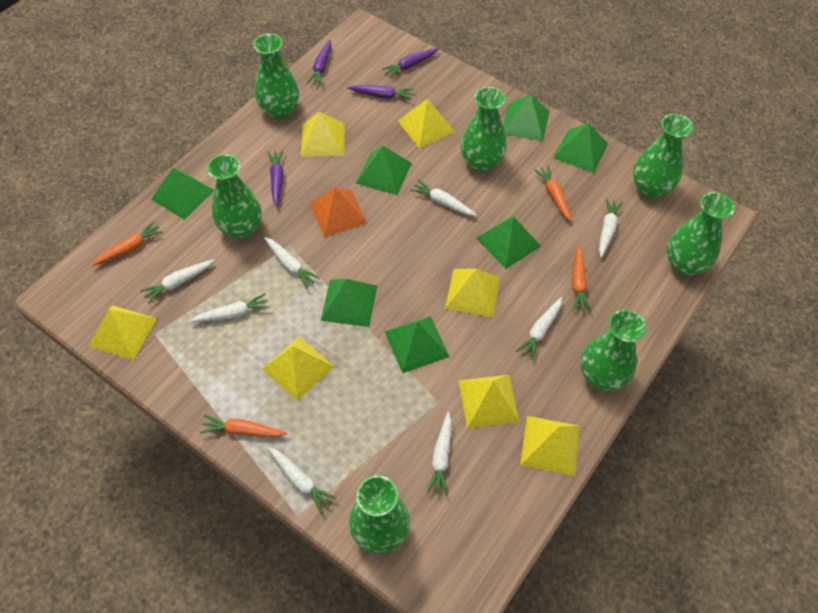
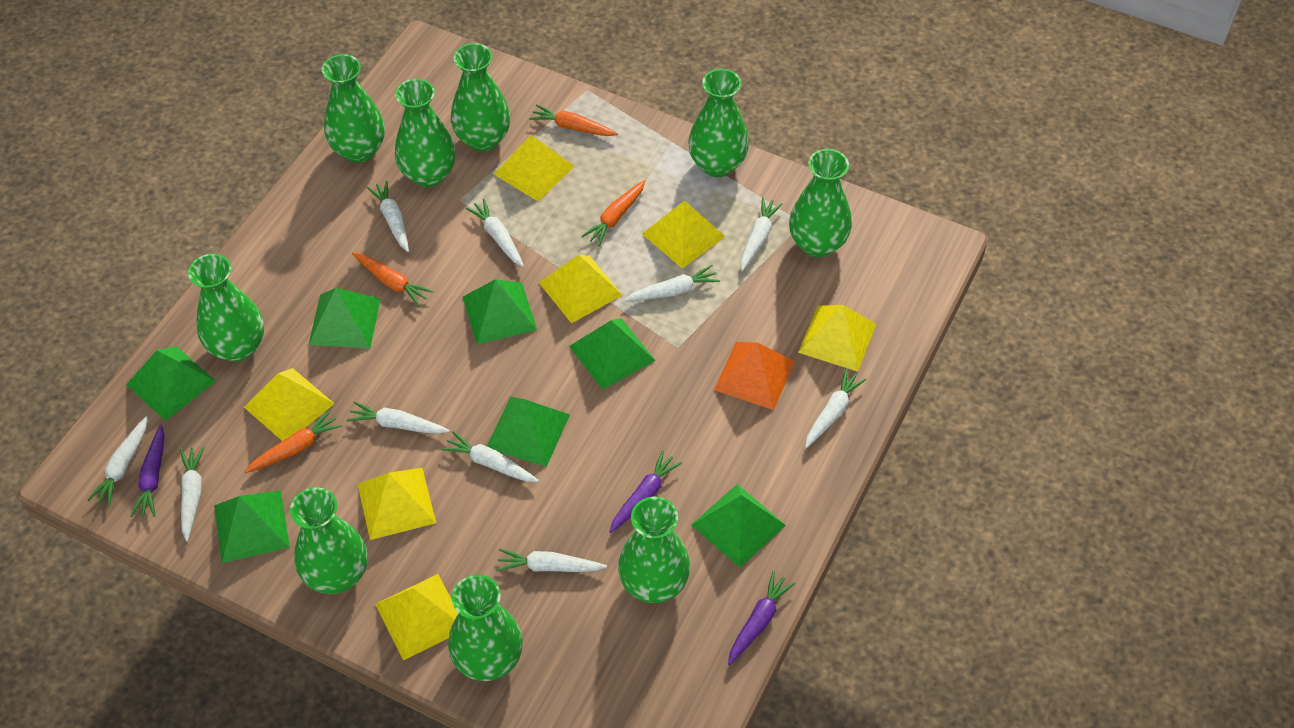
green vase: 7 -> 9
purple carrot: 4 -> 3
white carrot: 8 -> 10

